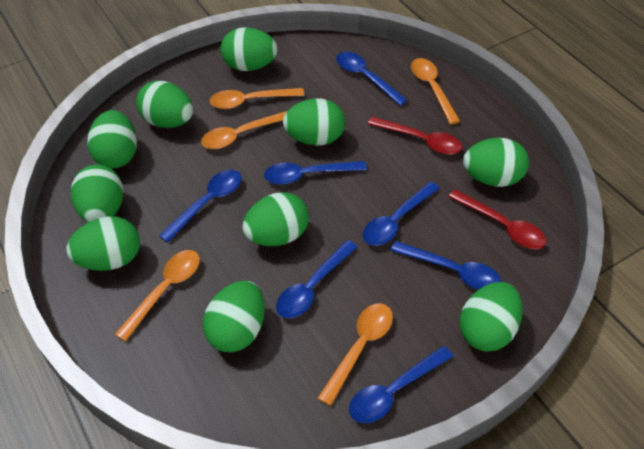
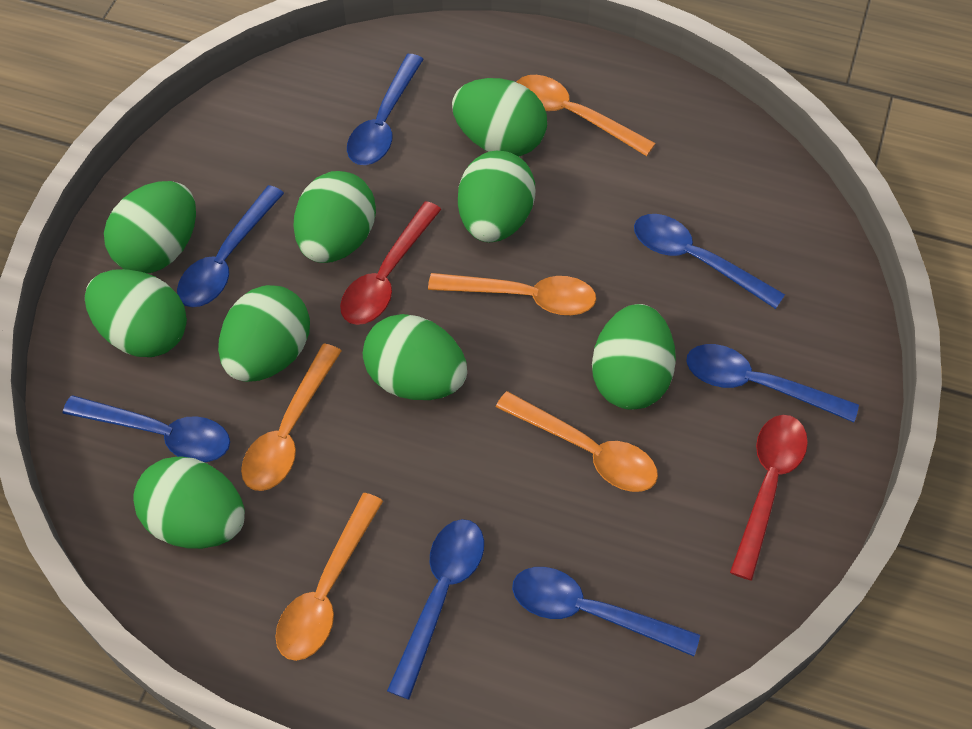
green egg: 10 -> 9

